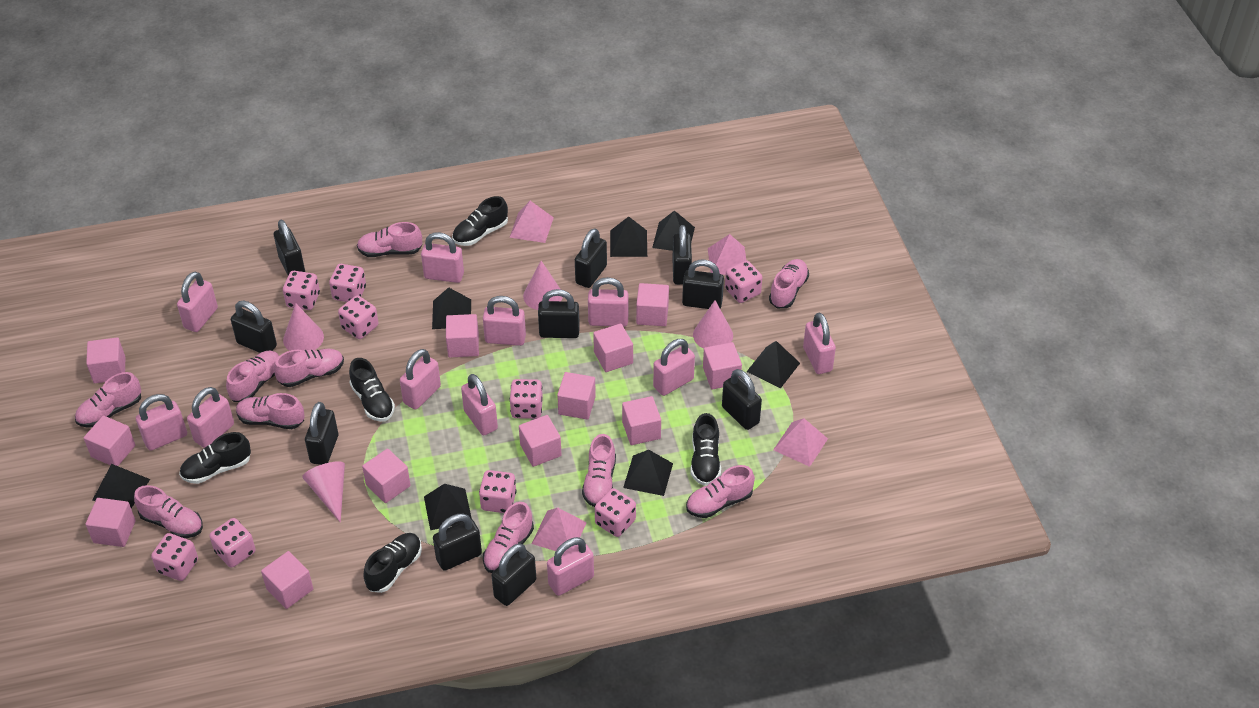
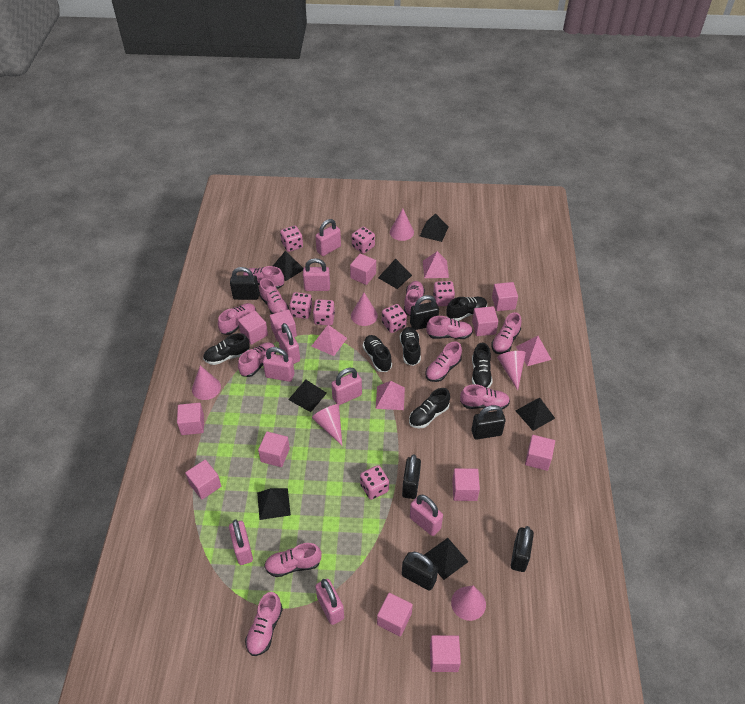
black padlock: 10 -> 6
black shoe: 5 -> 6
pink cone: 4 -> 6
pink dice: 9 -> 7
pink padlock: 11 -> 8
pink shoe: 10 -> 11

